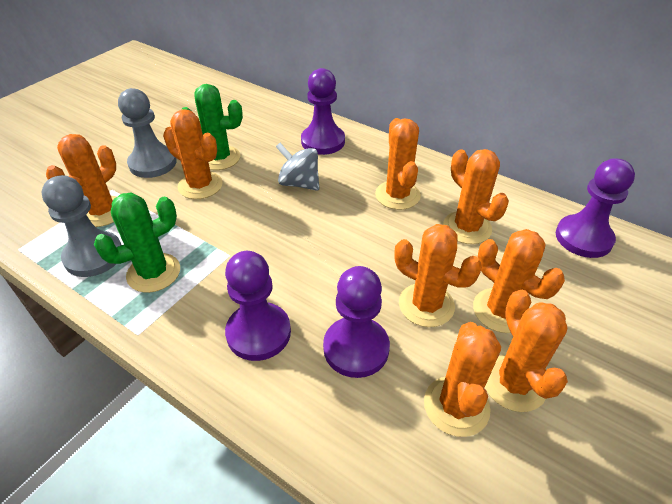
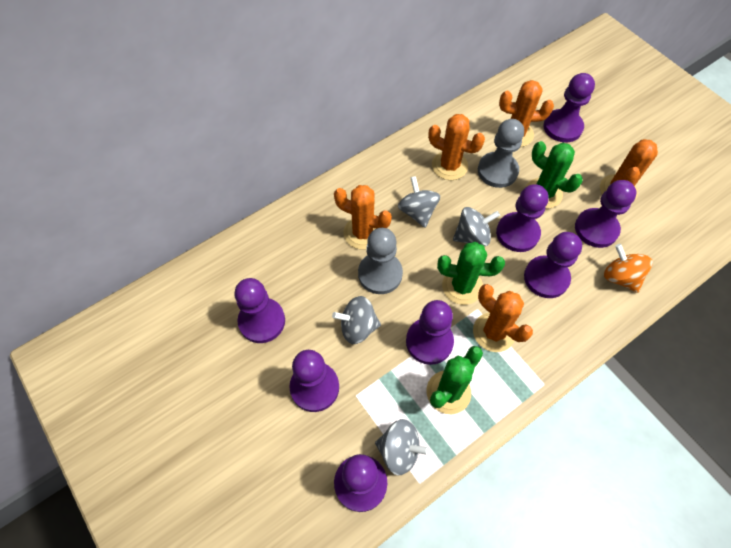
green cactus: 2 -> 3
grey spinning top: 1 -> 4
orange cactus: 8 -> 5
orange spinning top: 0 -> 1
purple pawn: 4 -> 8

